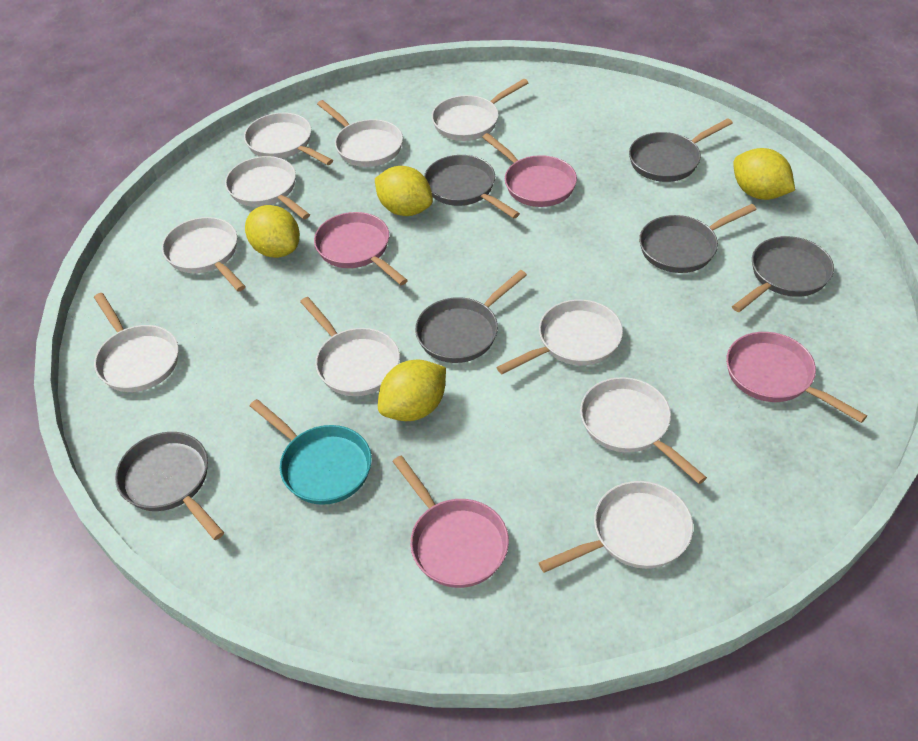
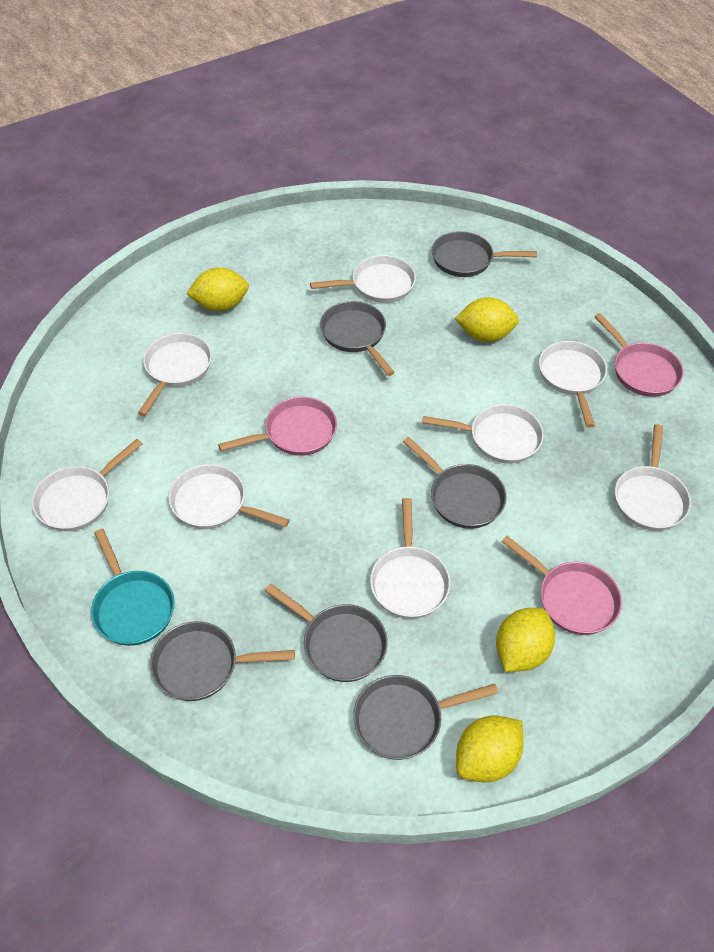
pink pan: 4 -> 3
white pan: 10 -> 8

